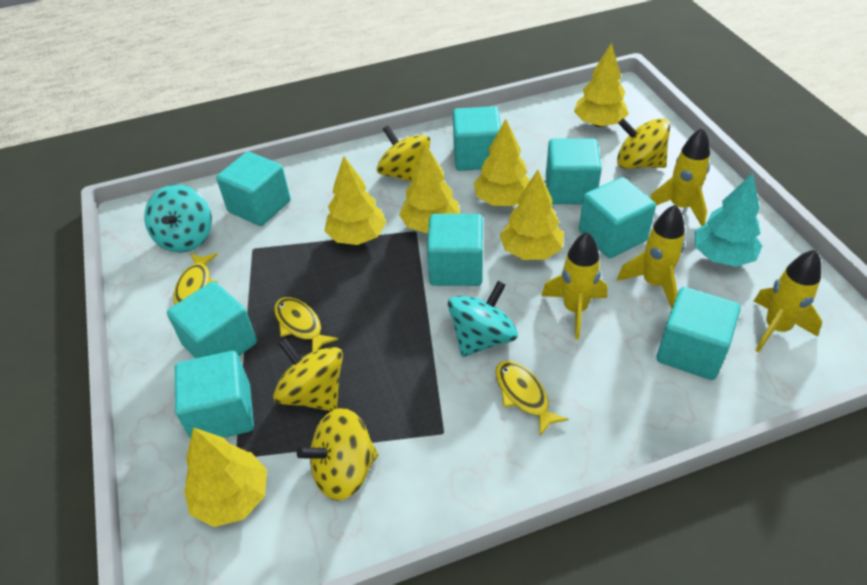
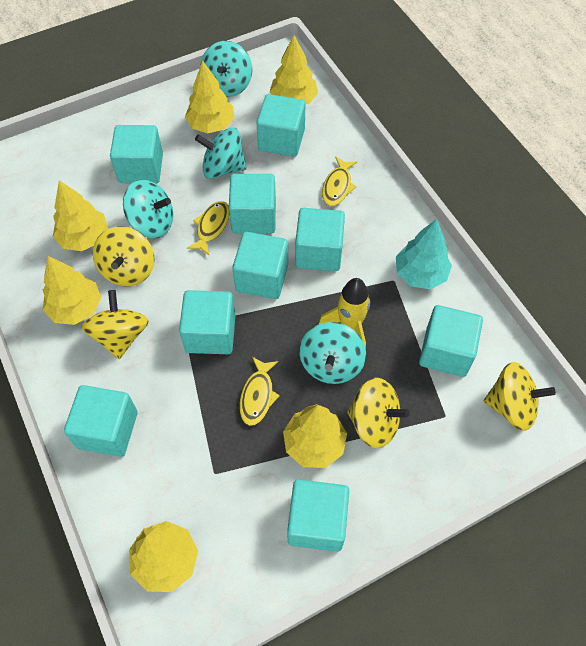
turquoise cube: 8 -> 9
turquoise spinning top: 2 -> 4
yellow rocket: 4 -> 1

